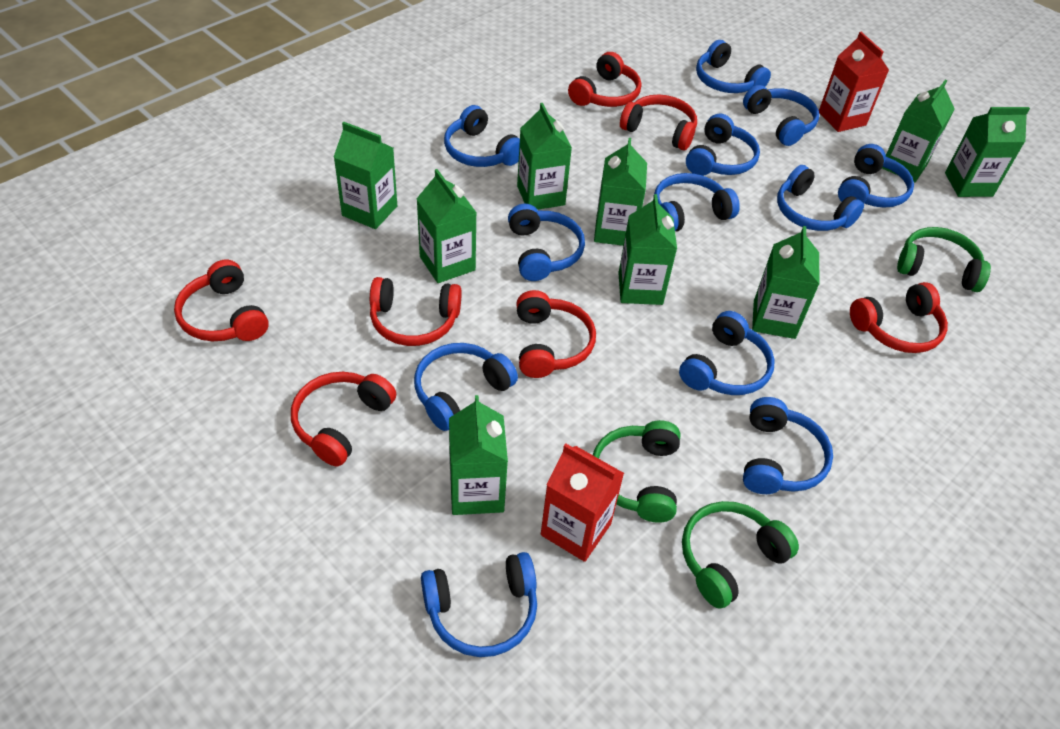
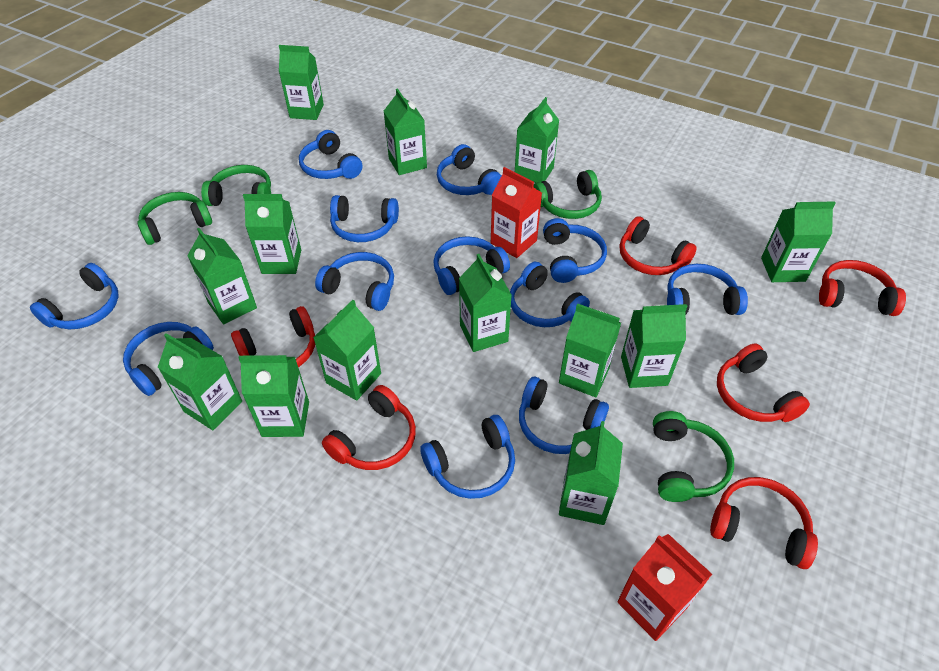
green carton: 9 -> 13
green headphones: 3 -> 4
red headphones: 7 -> 6

